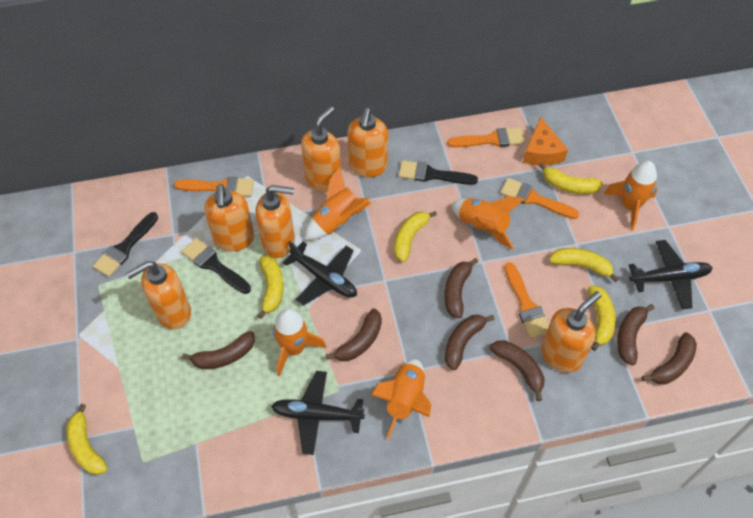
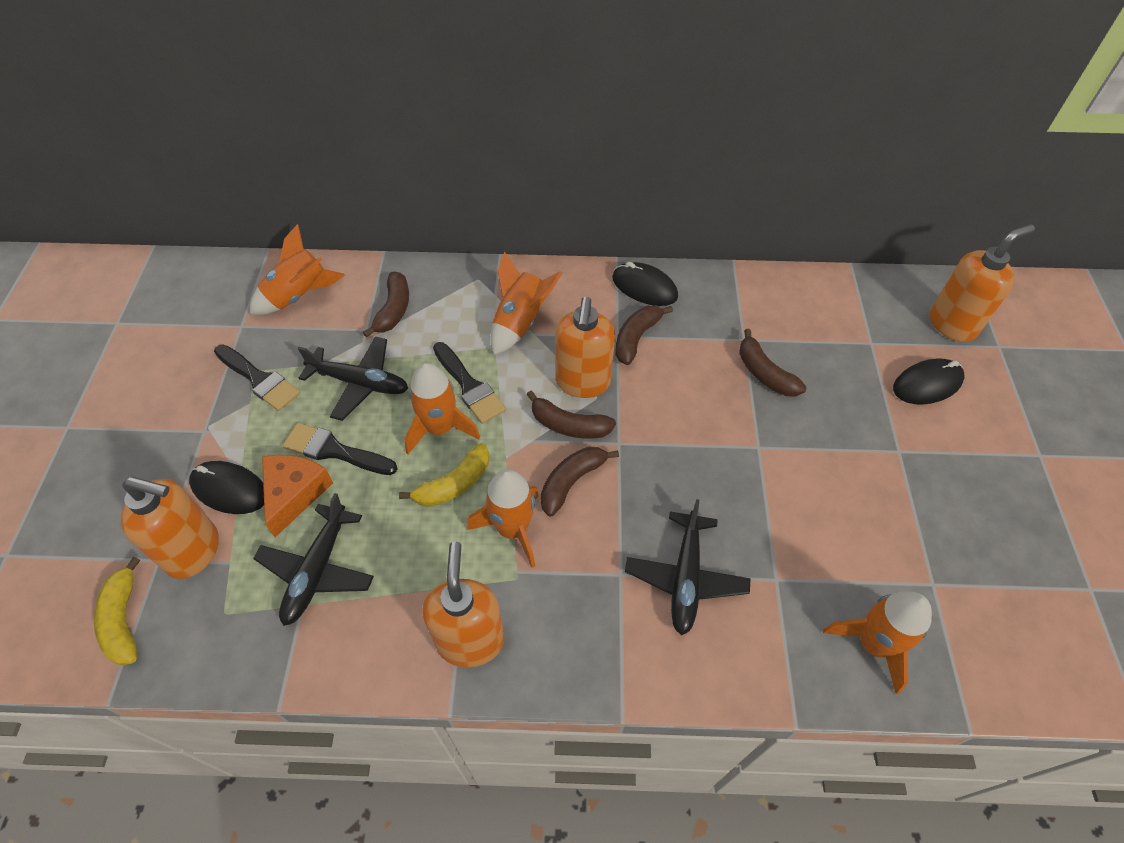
black mouse: 0 -> 3
brown banana: 7 -> 5
orange brush: 4 -> 0
orange soap dispenser: 6 -> 4
yellow banana: 6 -> 2

